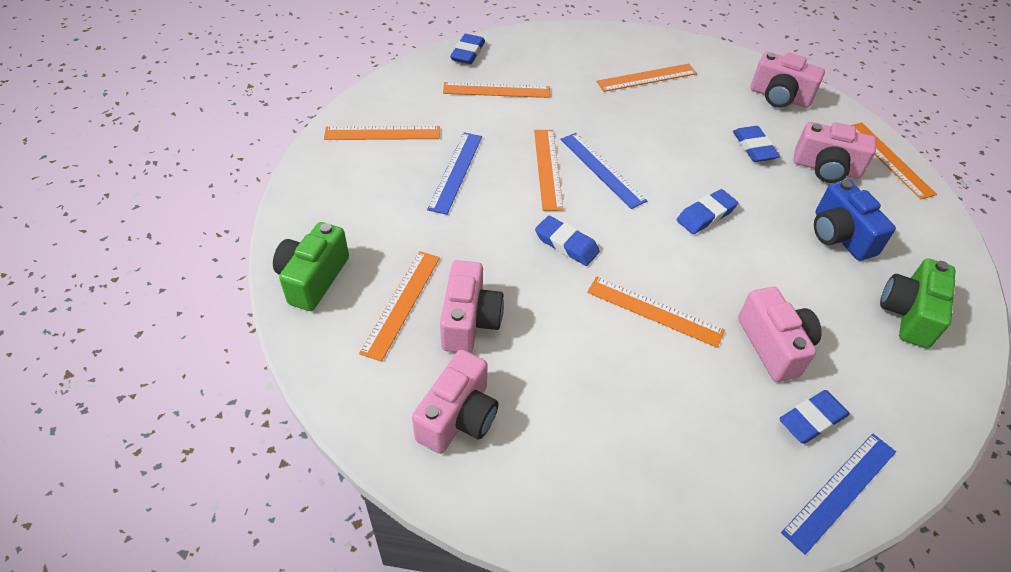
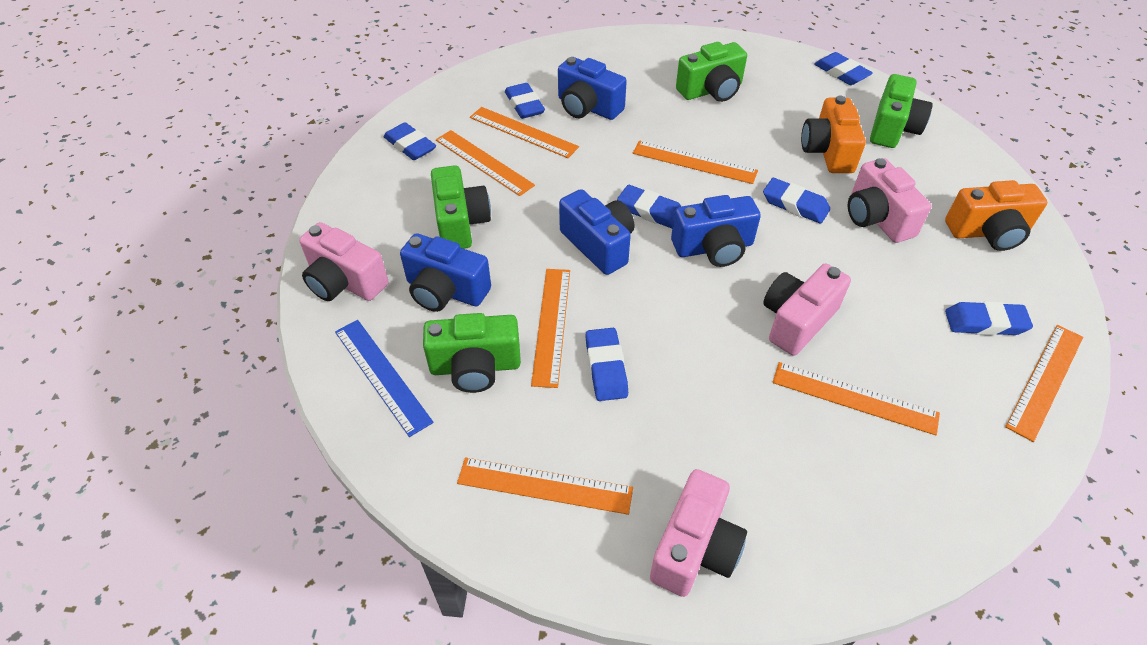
blue camera: 1 -> 4
blue eraser: 5 -> 7
blue ruler: 3 -> 1
green camera: 2 -> 4
orange camera: 0 -> 2
pink camera: 5 -> 4

